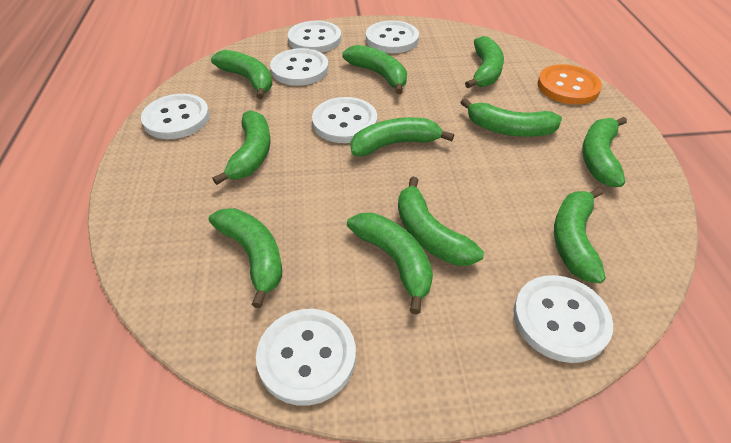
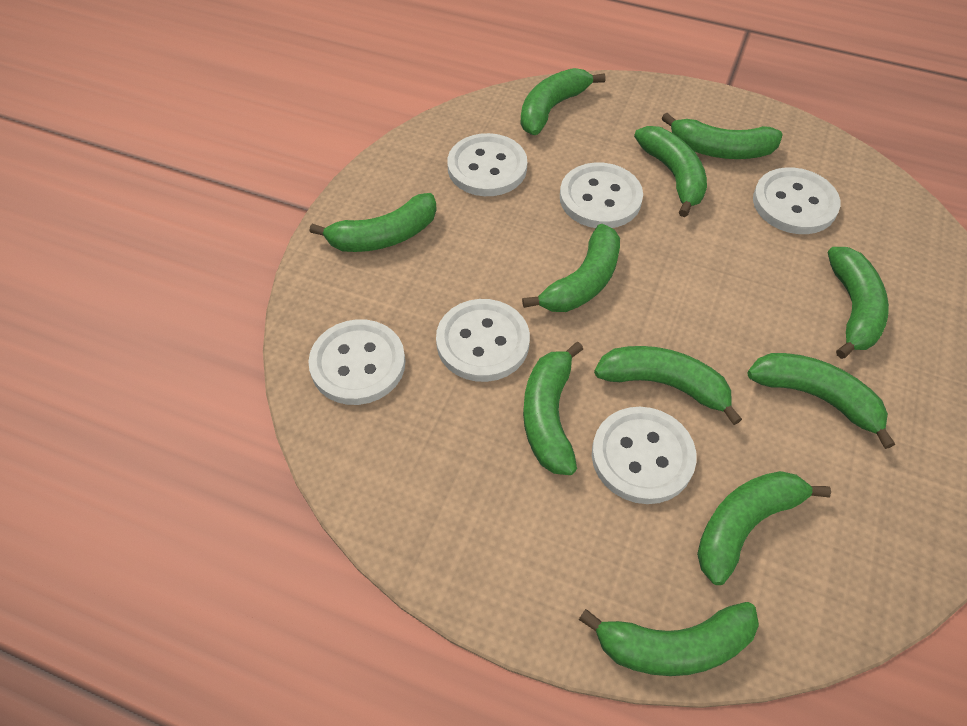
orange button: 1 -> 0
white button: 7 -> 6

